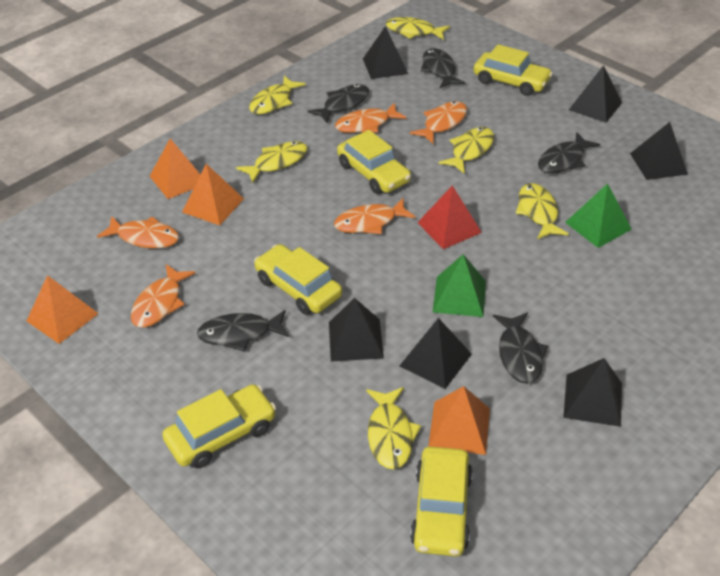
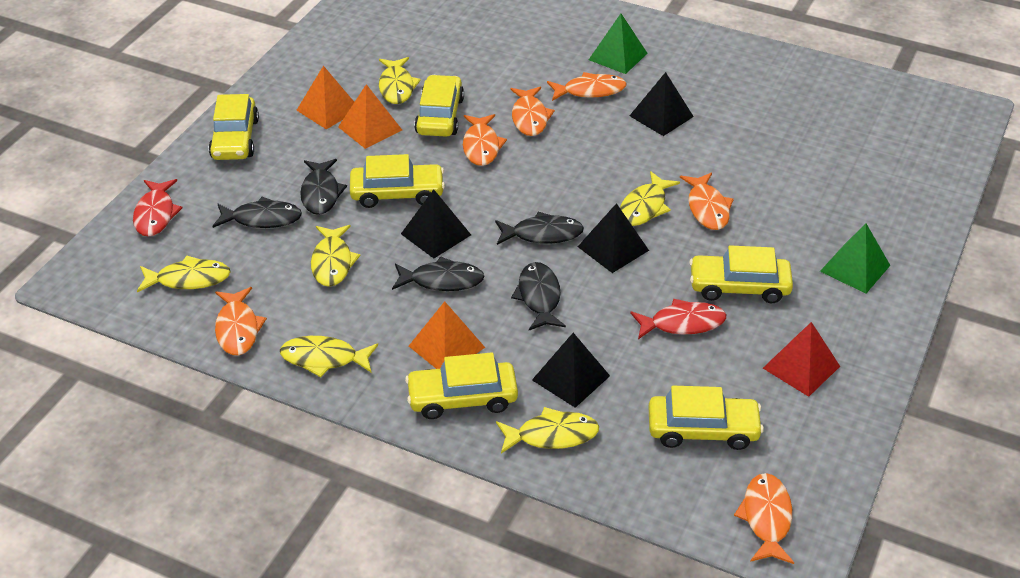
black pyramid: 6 -> 4
orange fish: 5 -> 6
orange pyramid: 4 -> 3
red fish: 0 -> 2
yellow car: 5 -> 6

